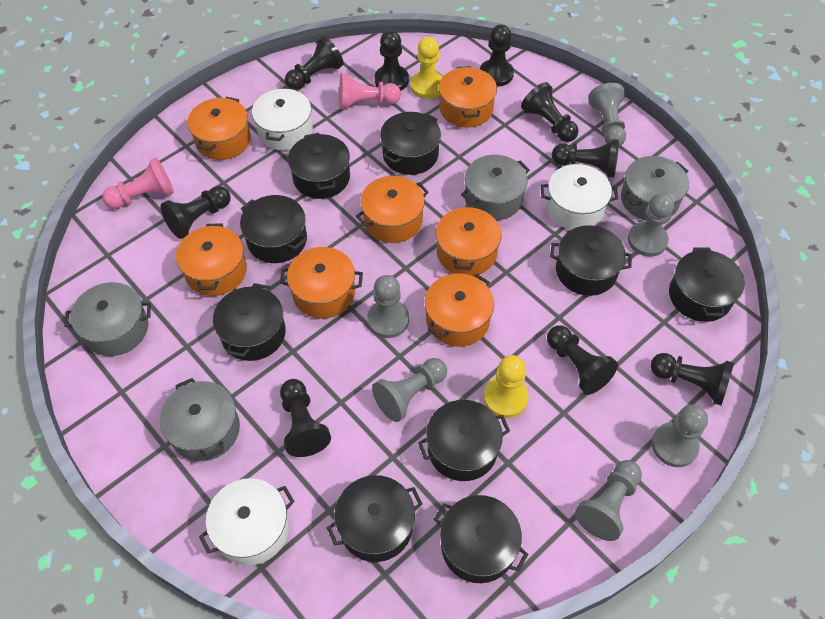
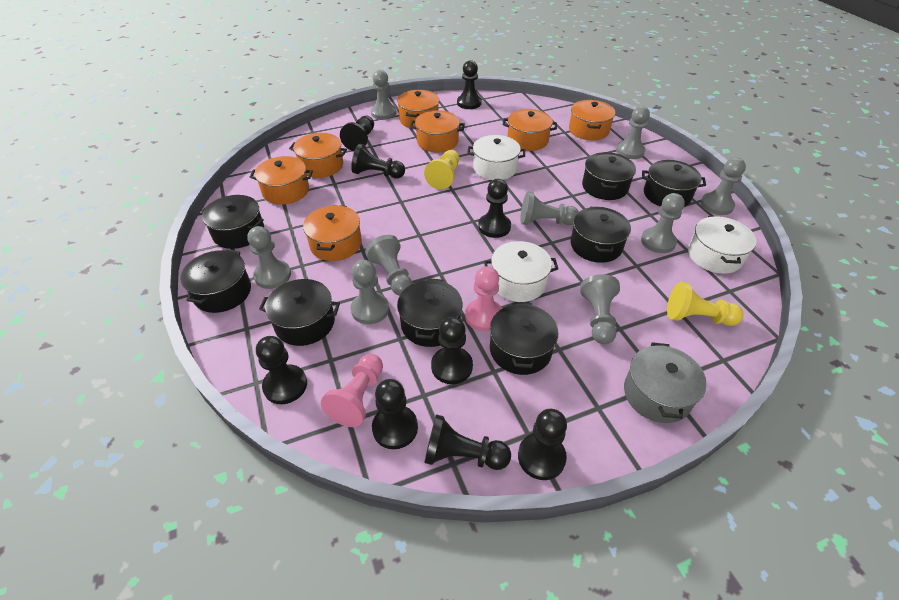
black pot: 9 -> 8
grey pawn: 6 -> 9
grey pot: 4 -> 1

